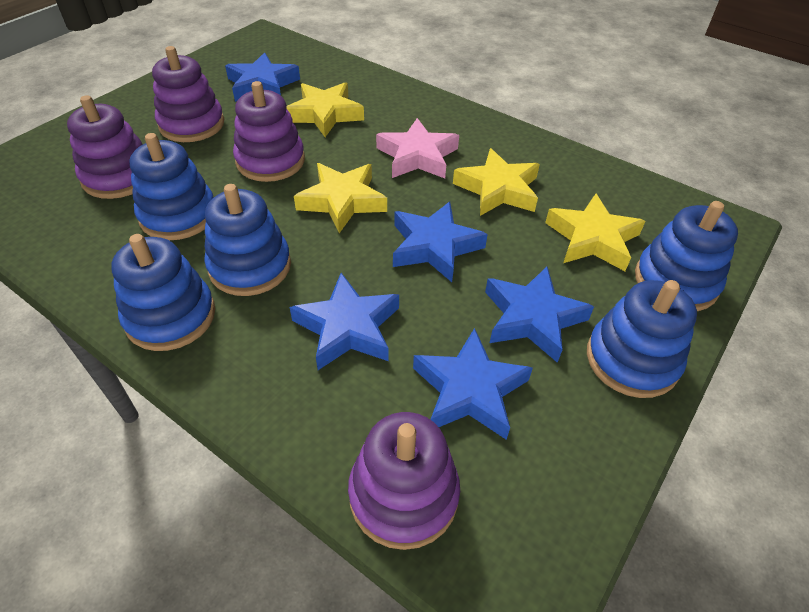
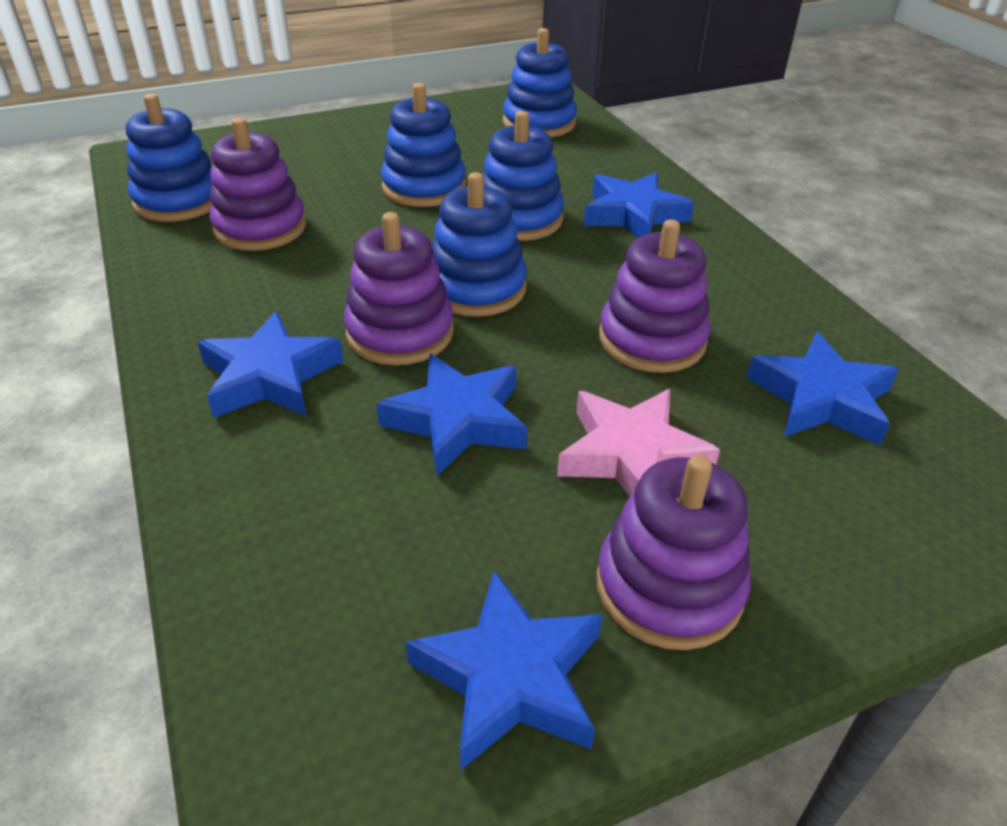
yellow star: 4 -> 0

